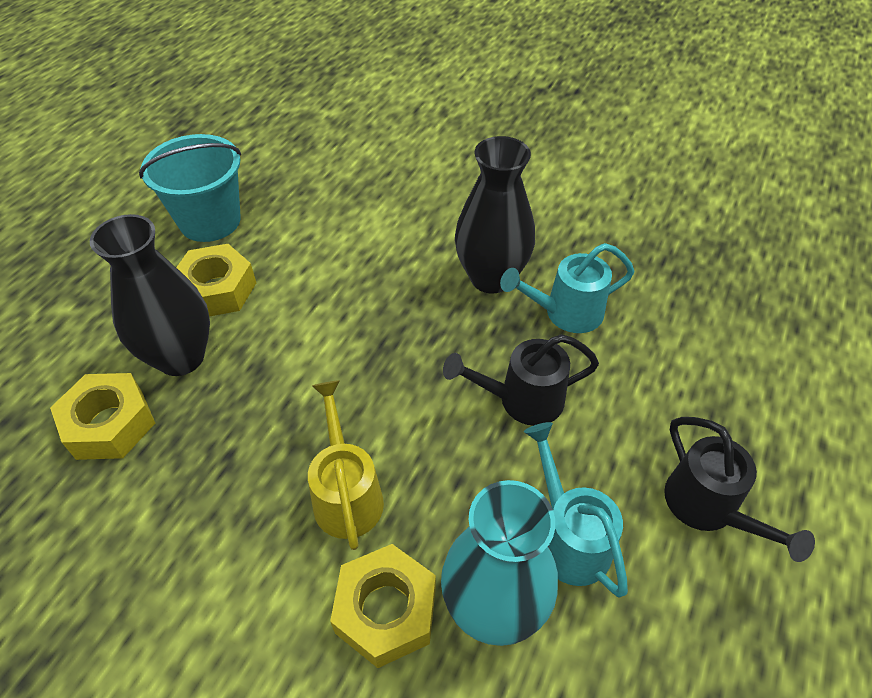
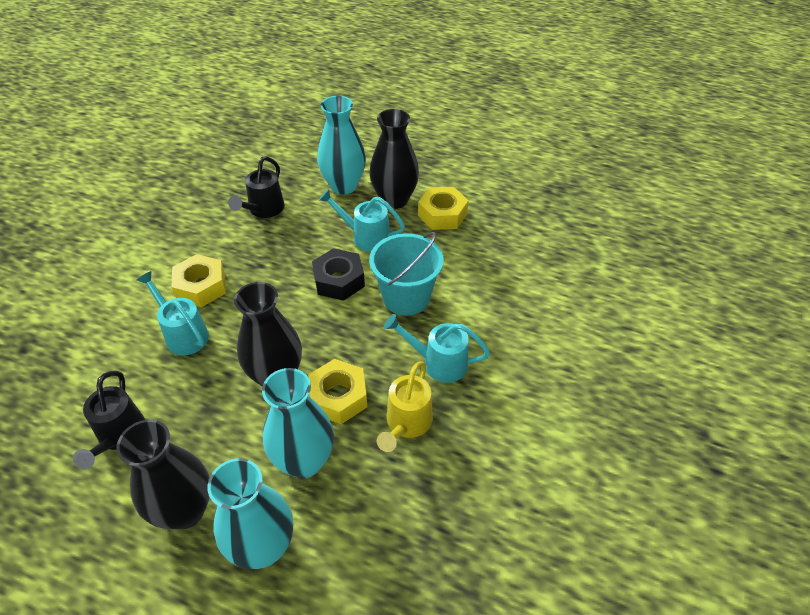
black nut: 0 -> 1
black vase: 2 -> 3
turquoise vase: 1 -> 3
turquoise watering can: 2 -> 3

